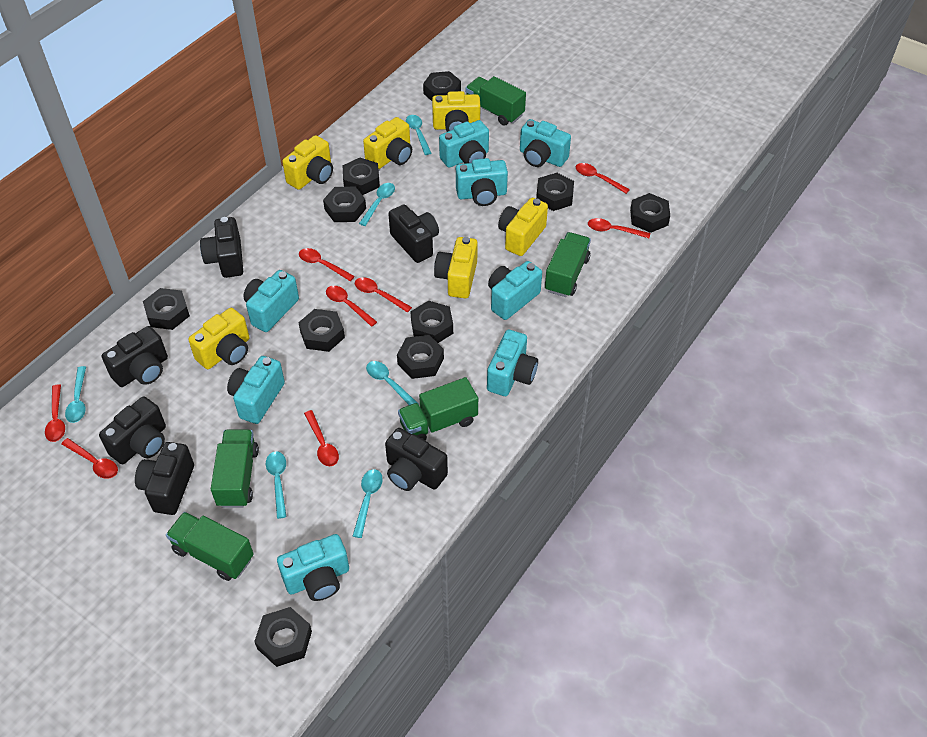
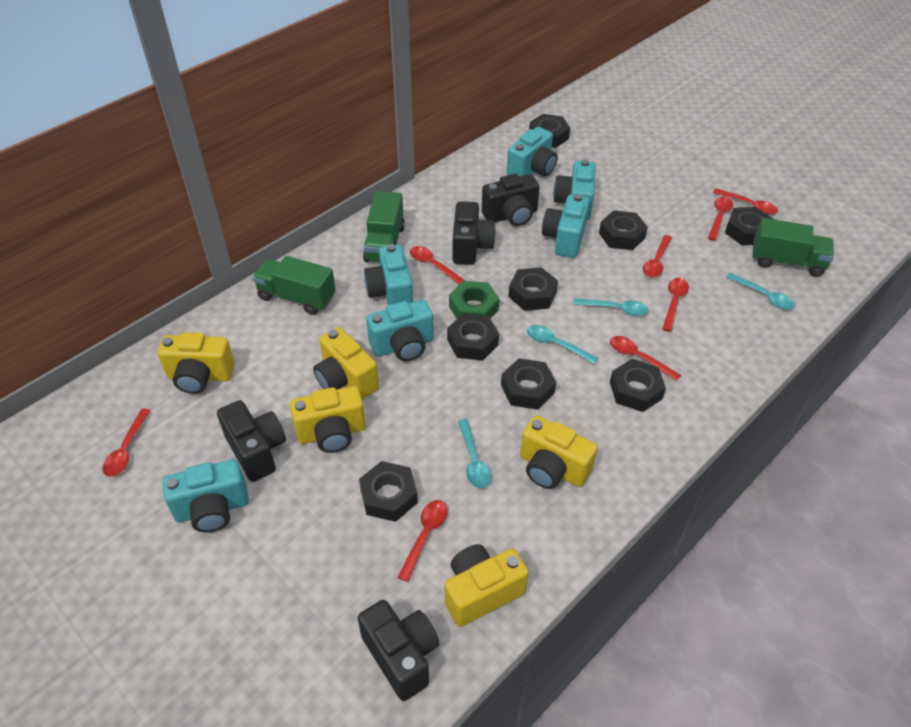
black camera: 6 -> 4
black nut: 10 -> 8
green nut: 0 -> 1
green truck: 5 -> 3
turquoise camera: 8 -> 6
turquoise spoon: 6 -> 4
yellow camera: 6 -> 5

